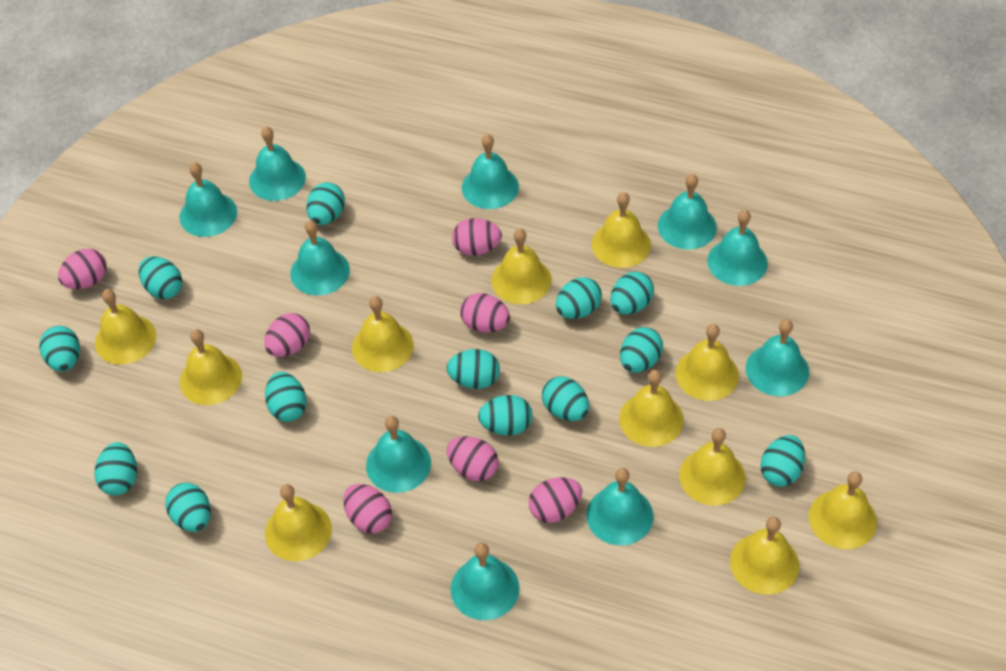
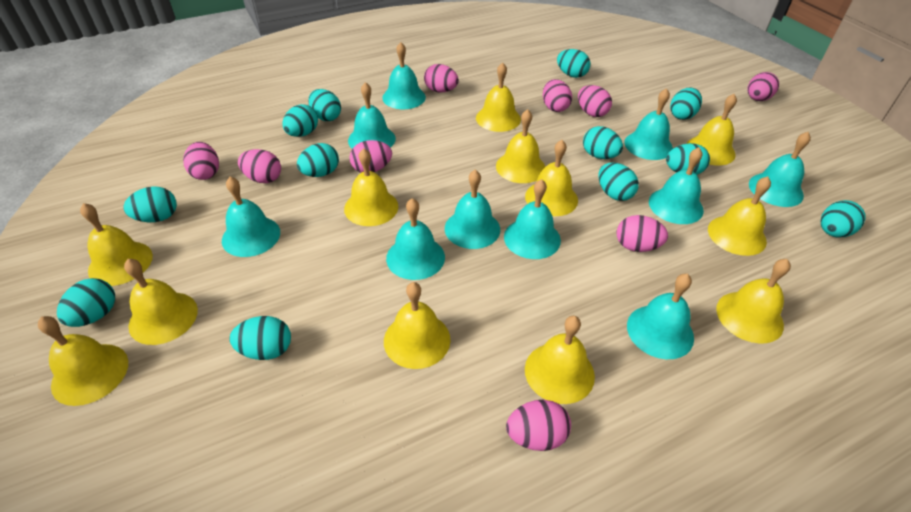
pink egg: 7 -> 9
turquoise egg: 13 -> 12
yellow bell: 11 -> 12

